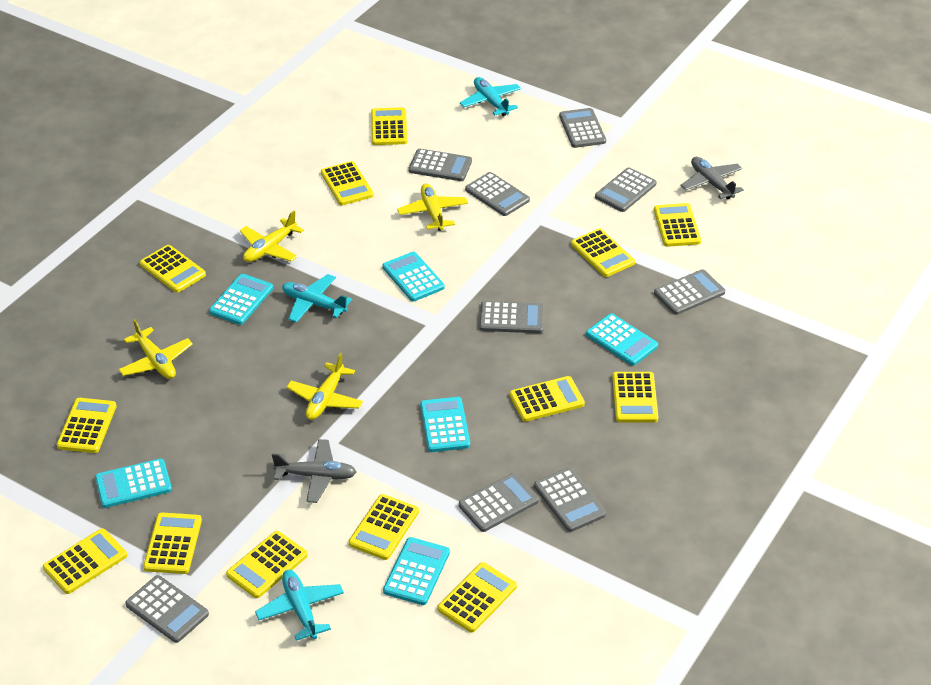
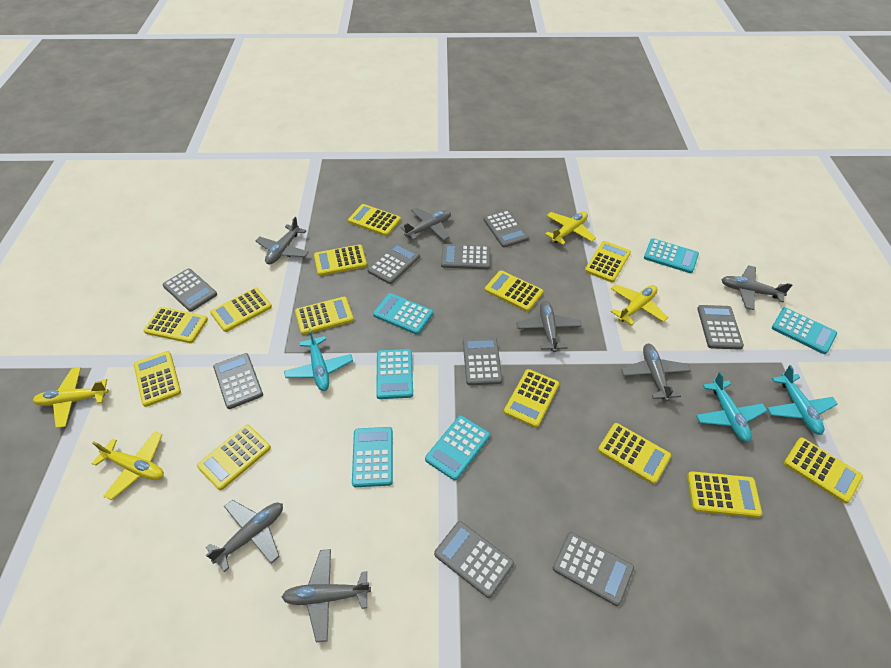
grey plane: 2 -> 7

